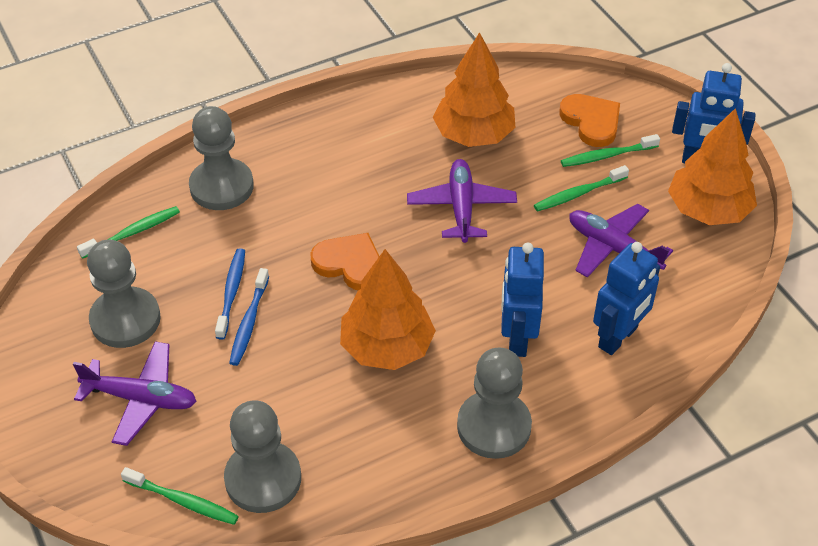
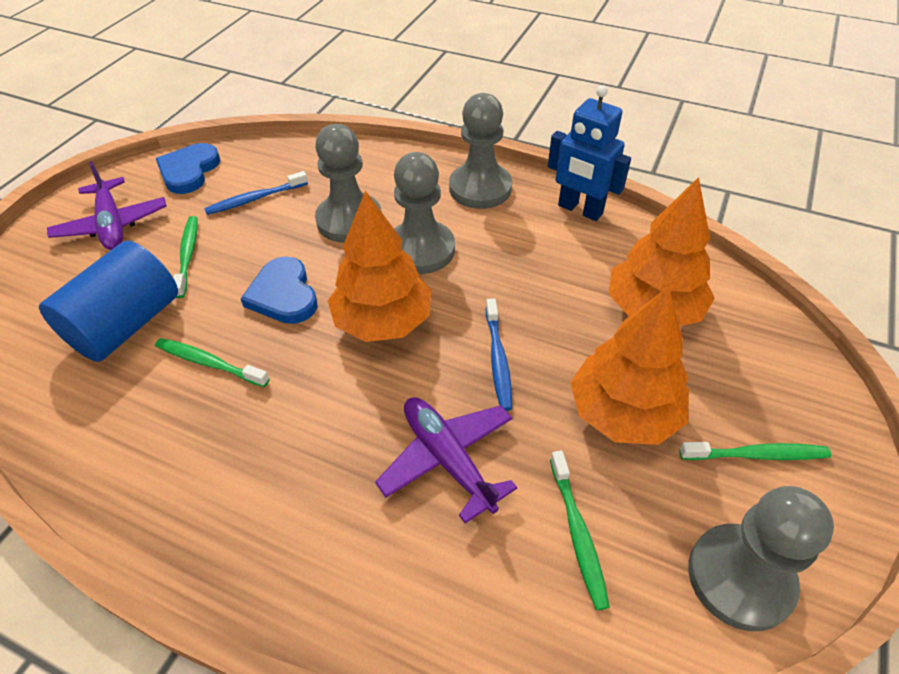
blue cylinder: 0 -> 1
blue heart: 0 -> 2
blue robot: 3 -> 1
orange heart: 2 -> 0
purple plane: 3 -> 2

